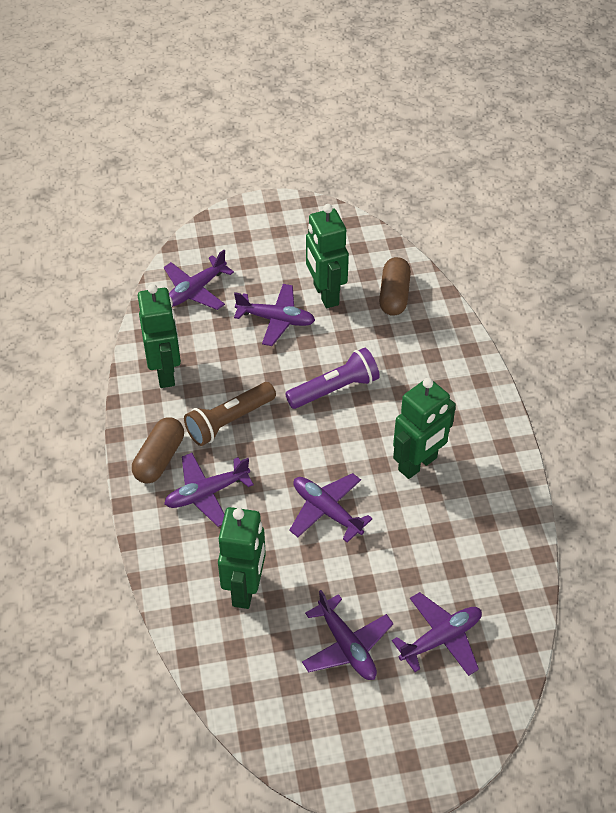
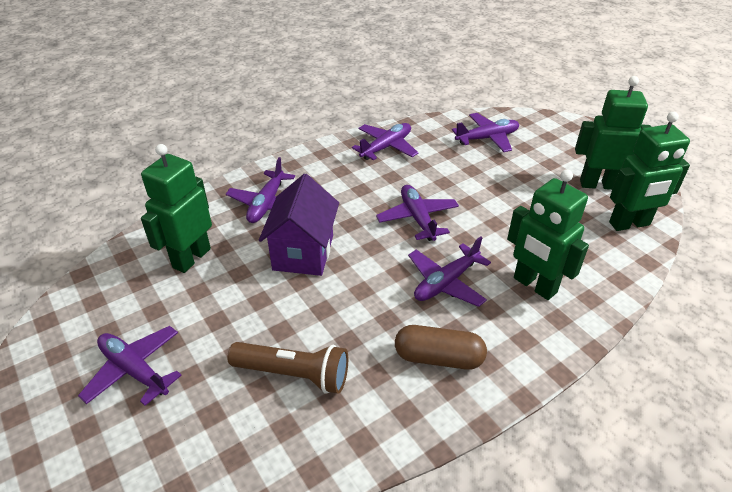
brown capsule: 2 -> 1
purple flashlight: 1 -> 0
purple house: 0 -> 1

